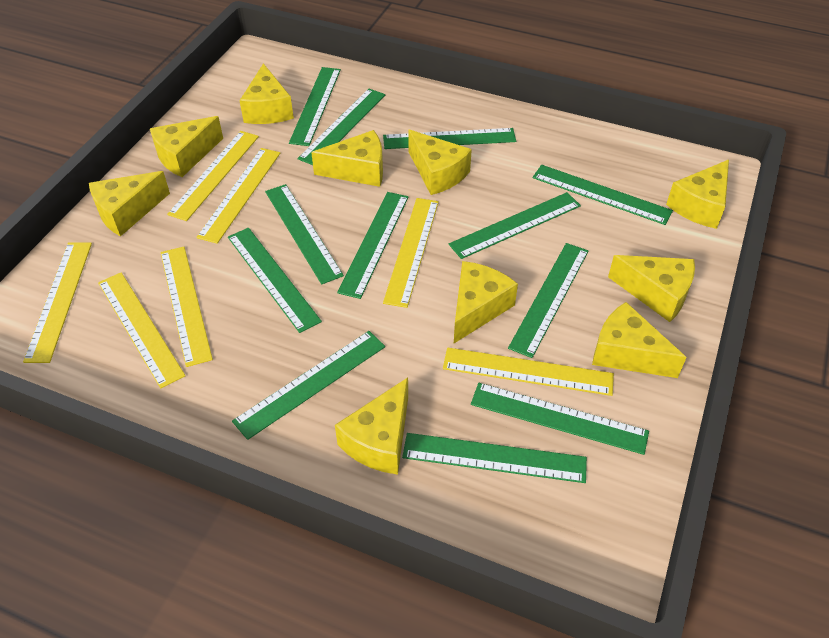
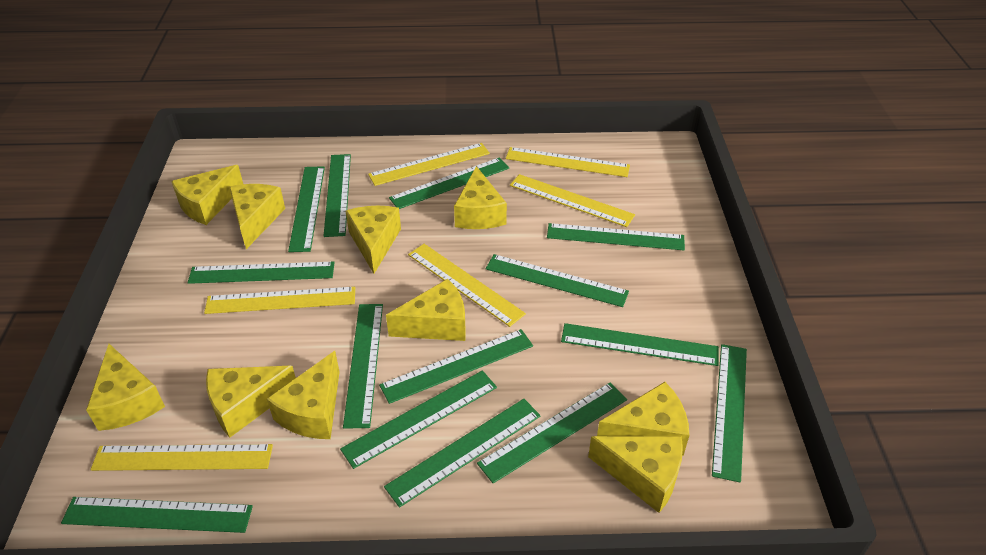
green ruler: 12 -> 14
yellow ruler: 7 -> 6

